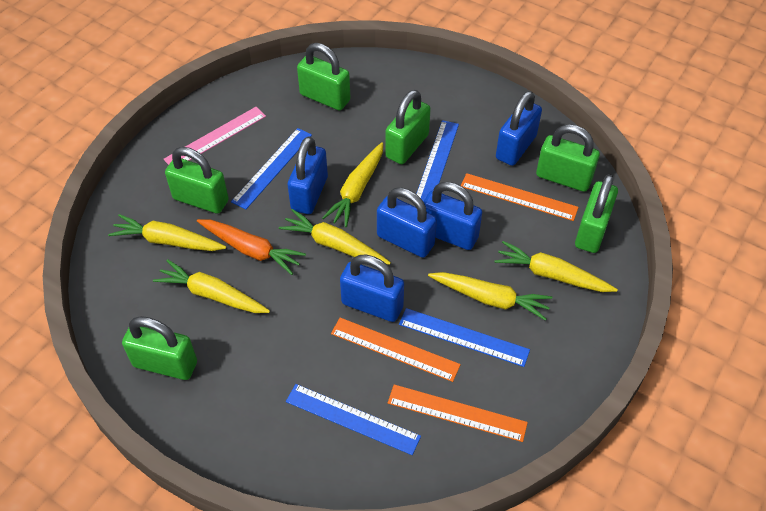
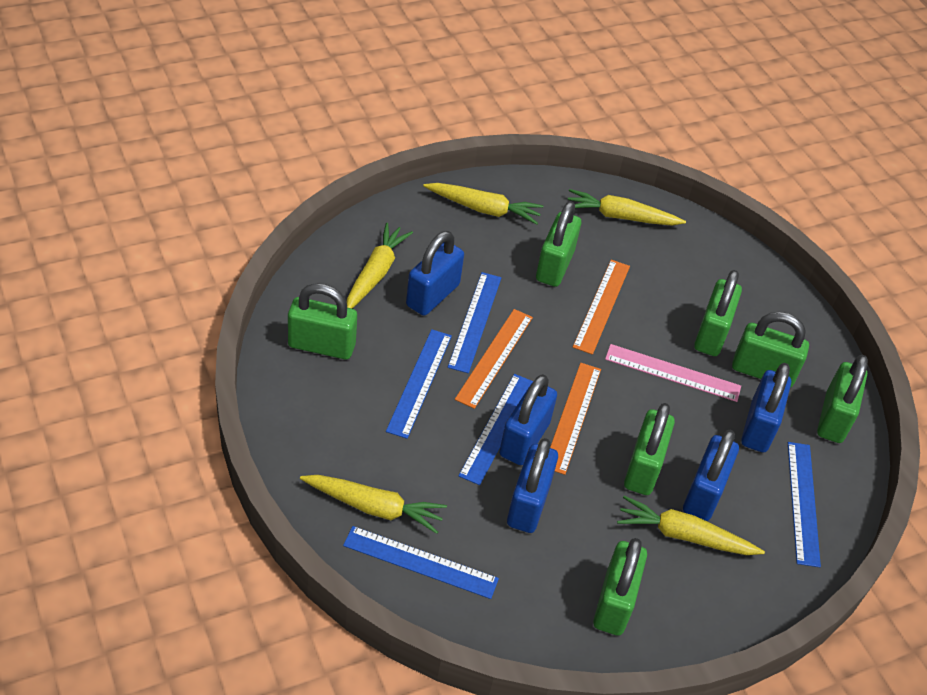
blue ruler: 4 -> 5
green padlock: 6 -> 7
orange carrot: 1 -> 0
yellow carrot: 6 -> 5

